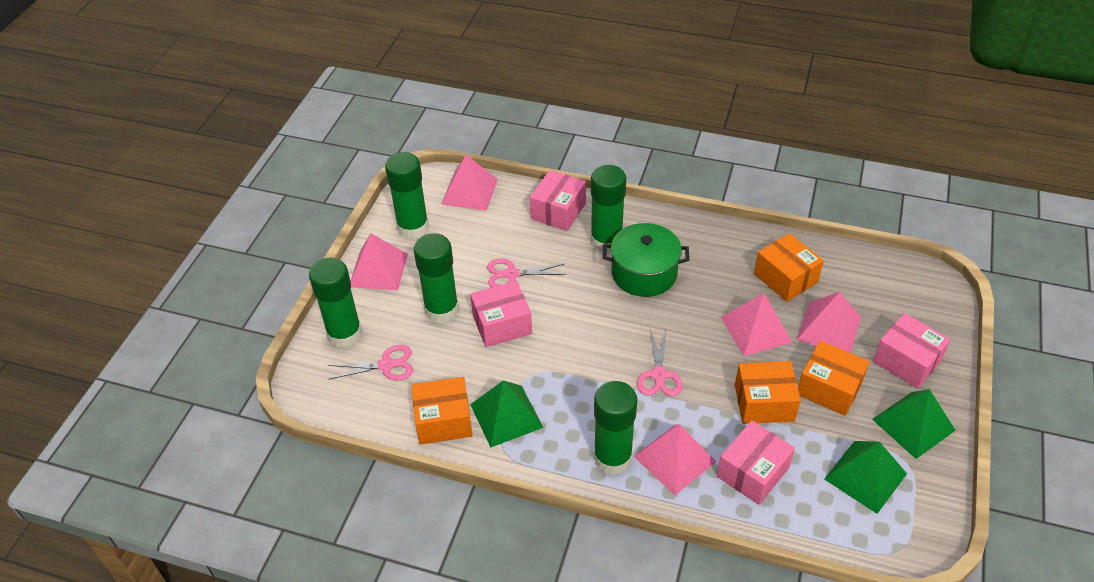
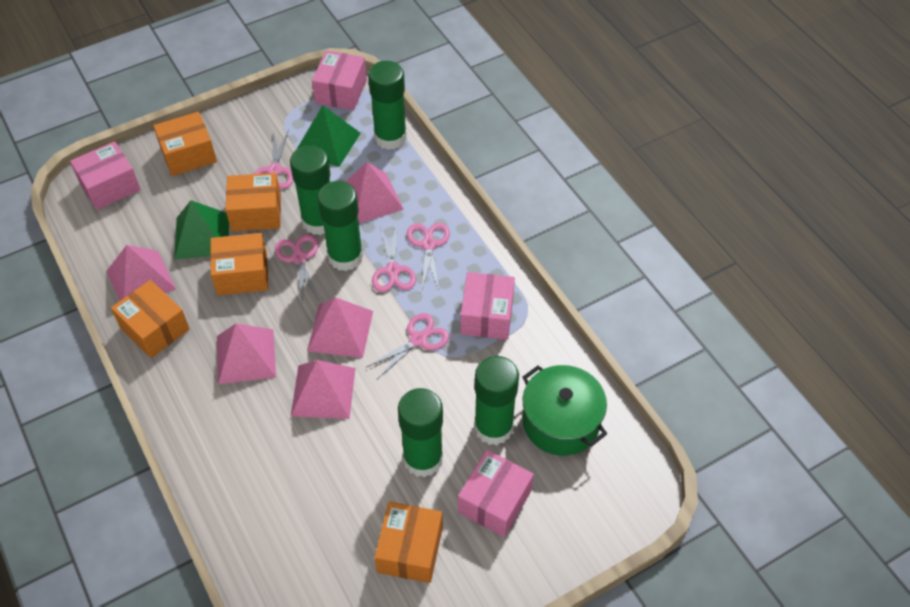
green pyramid: 3 -> 2
orange box: 4 -> 5
pink scissors: 3 -> 5

